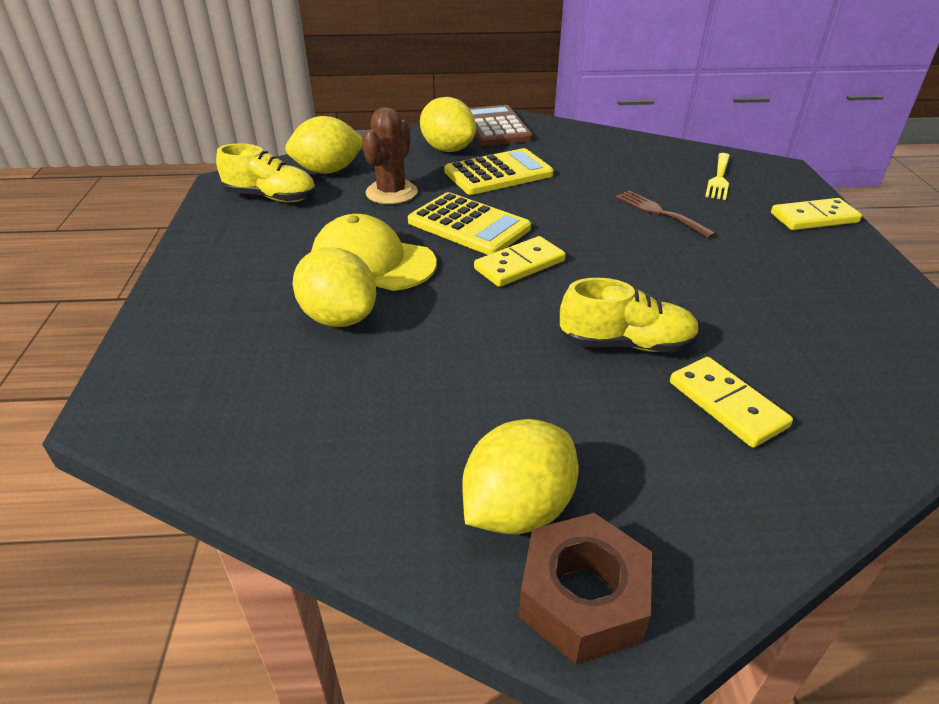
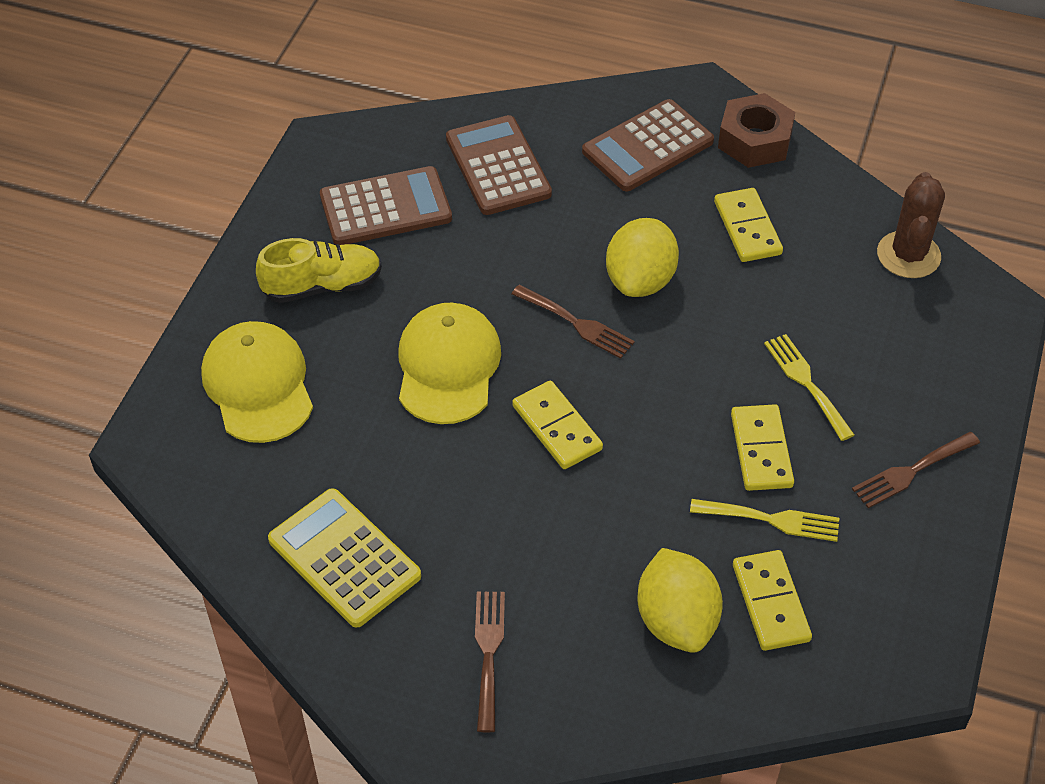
brown calculator: 1 -> 3
brown fork: 1 -> 3
yellow calculator: 2 -> 1
yellow cap: 1 -> 2
yellow domino: 3 -> 4
yellow fork: 1 -> 2
yellow lemon: 4 -> 2
yellow shoe: 2 -> 1

